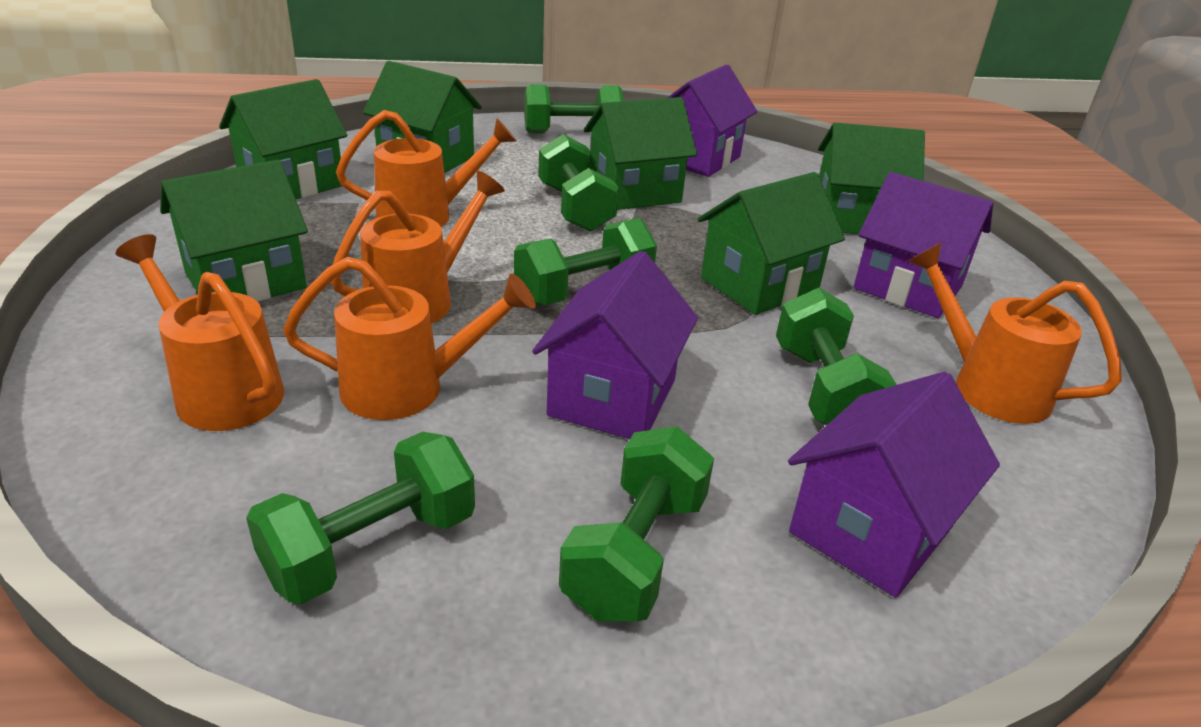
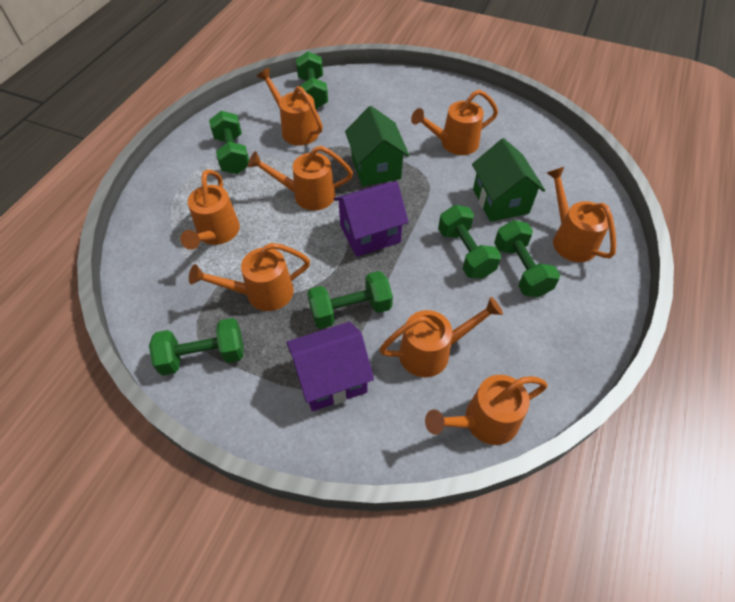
green house: 6 -> 2
orange watering can: 5 -> 8
purple house: 4 -> 2

